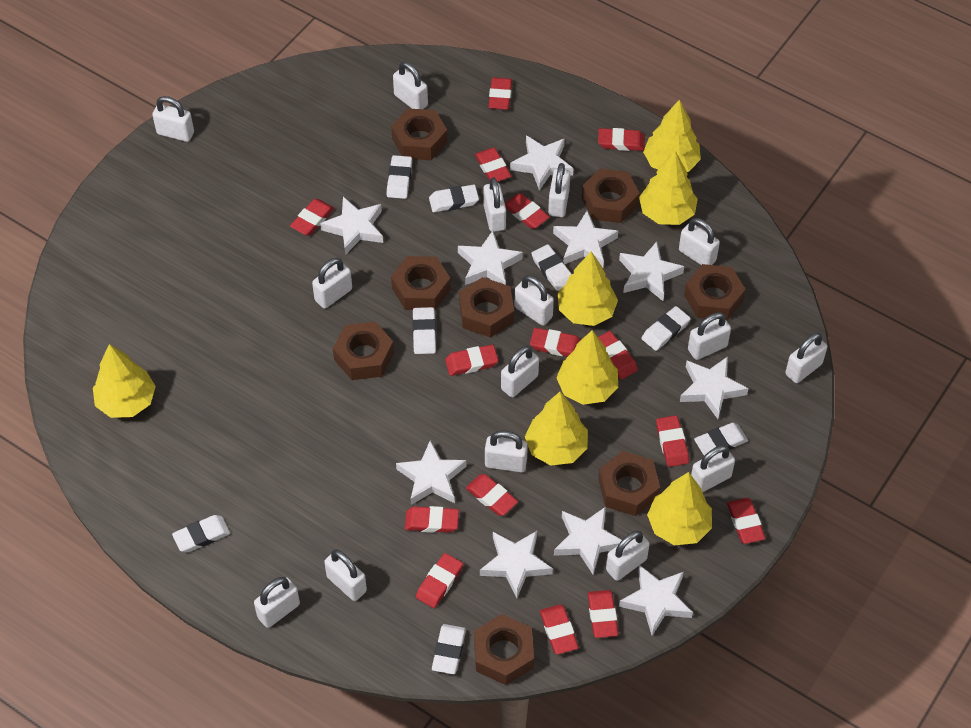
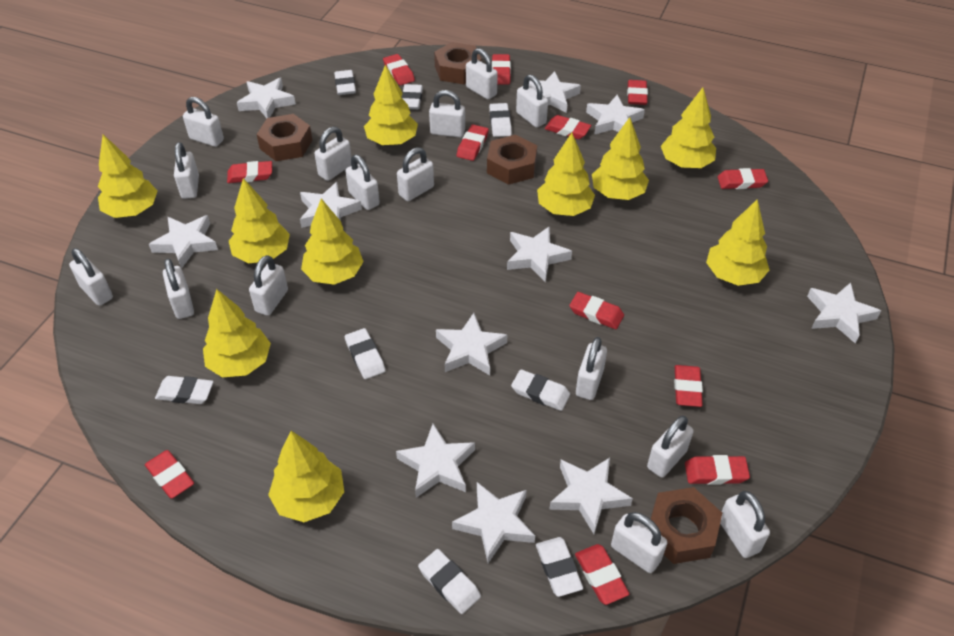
brown nut: 8 -> 4
red eraser: 15 -> 12
white star: 10 -> 11
yellow tree: 7 -> 10

